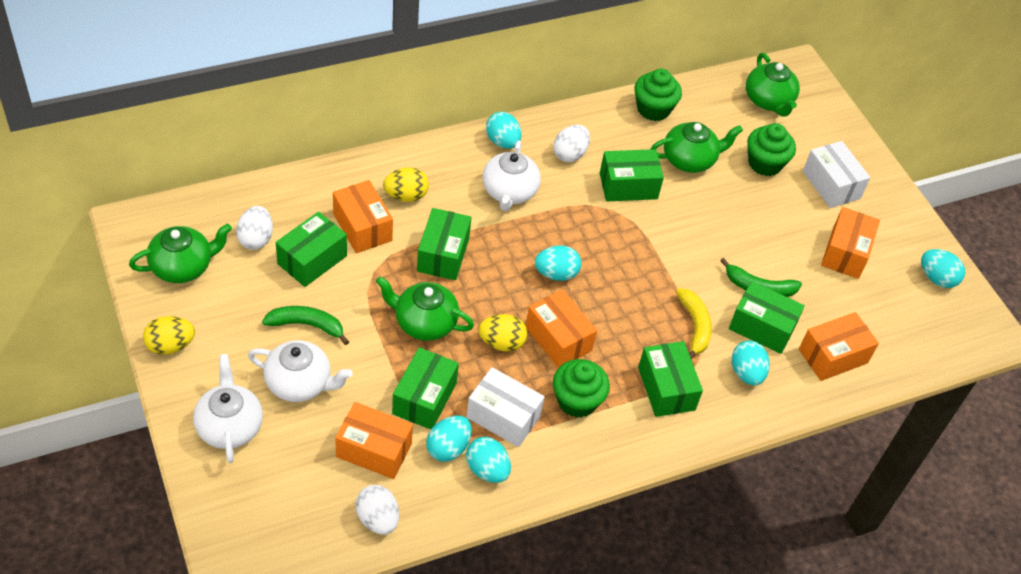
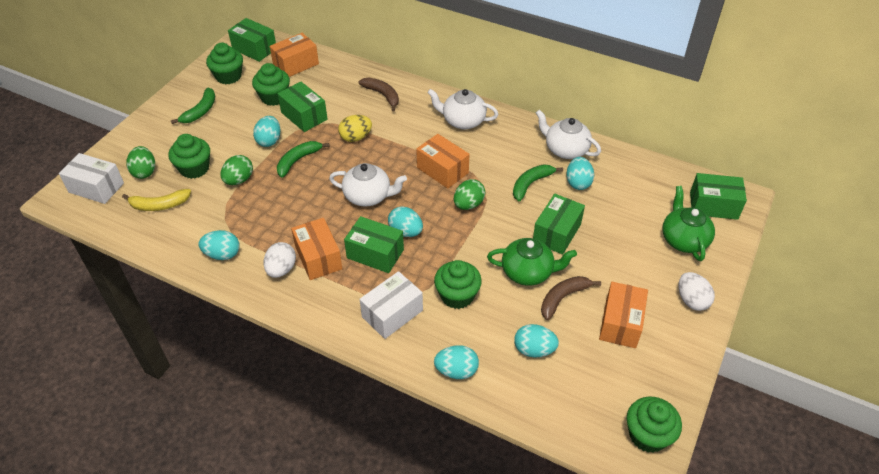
brown banana: 0 -> 2
green banana: 2 -> 3
green box: 6 -> 5
green cupcake: 3 -> 5
green egg: 0 -> 3
green teapot: 4 -> 2
orange box: 5 -> 4
white egg: 3 -> 2
yellow egg: 3 -> 1

